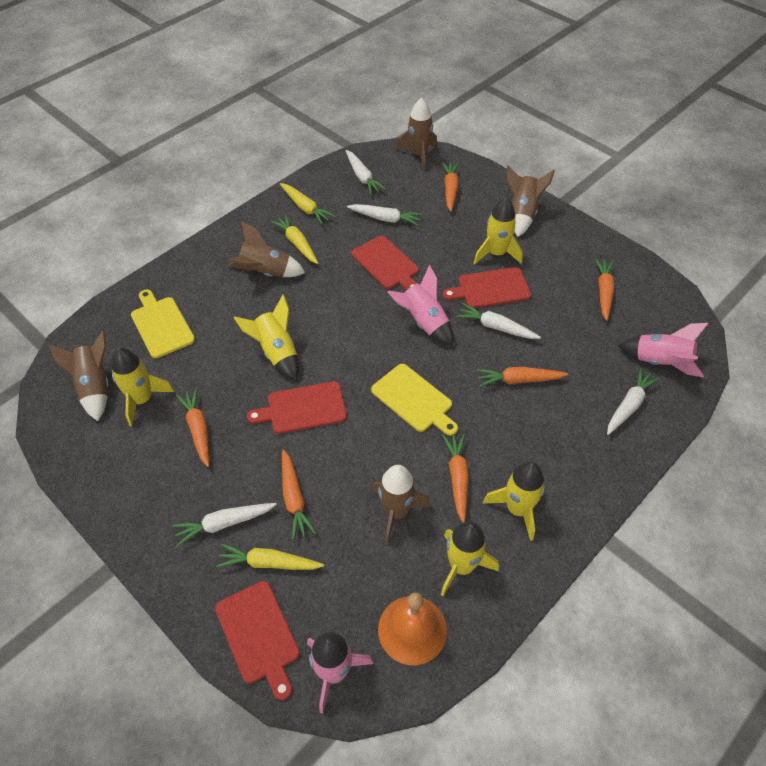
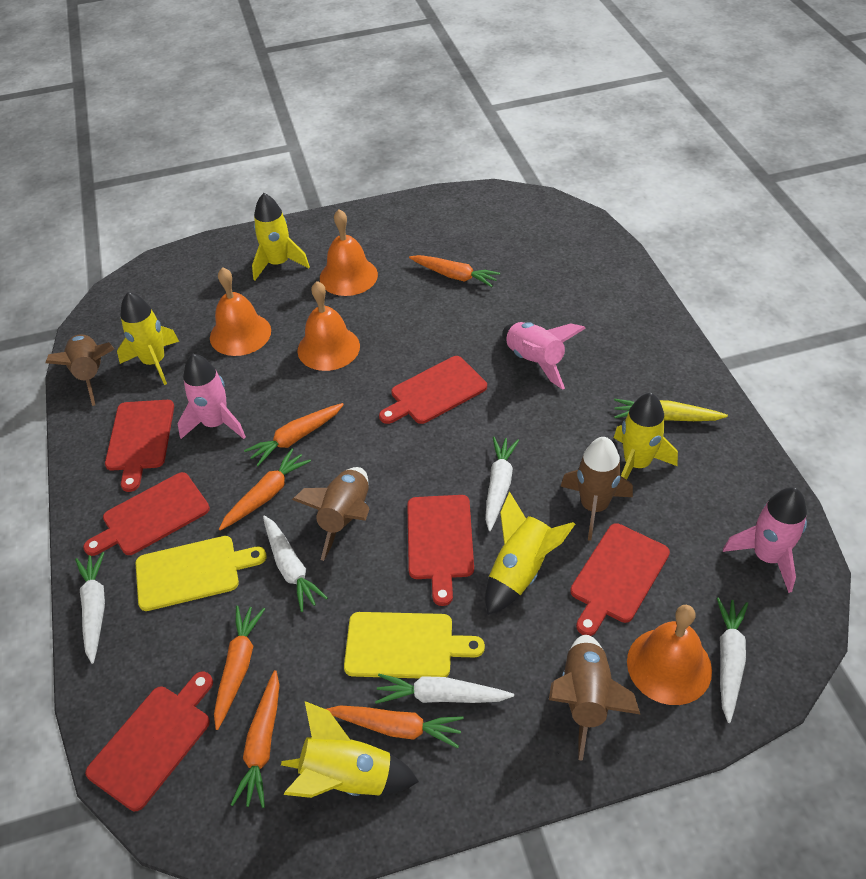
brown rocket: 5 -> 4
orange bell: 1 -> 4
red cutting board: 4 -> 6
yellow carrot: 3 -> 1

